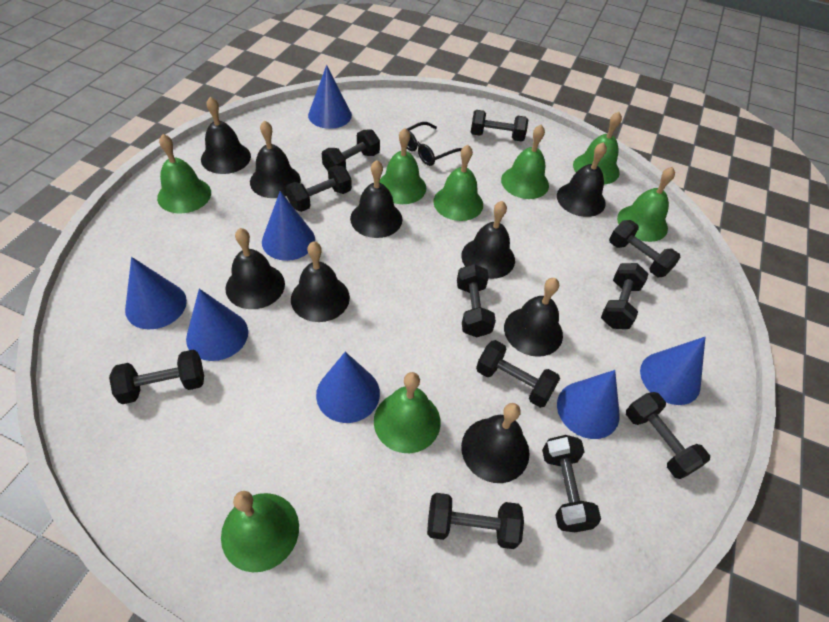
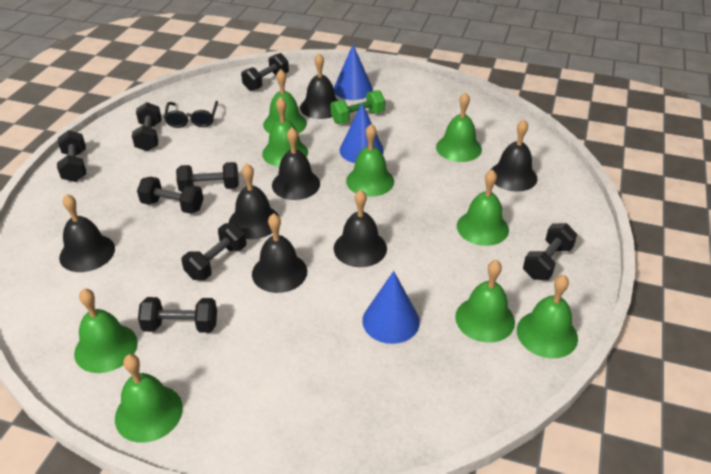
black bell: 9 -> 7
black dumbbell: 11 -> 8
blue cone: 7 -> 3
green bell: 8 -> 9
green dumbbell: 0 -> 1

